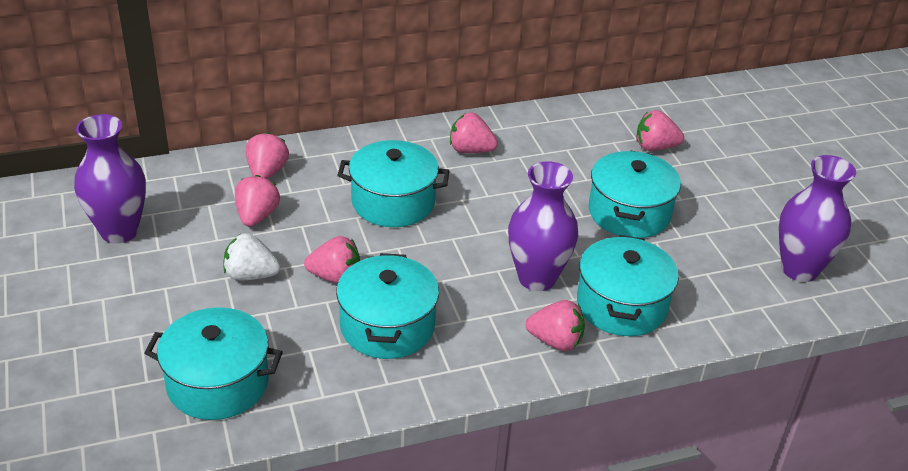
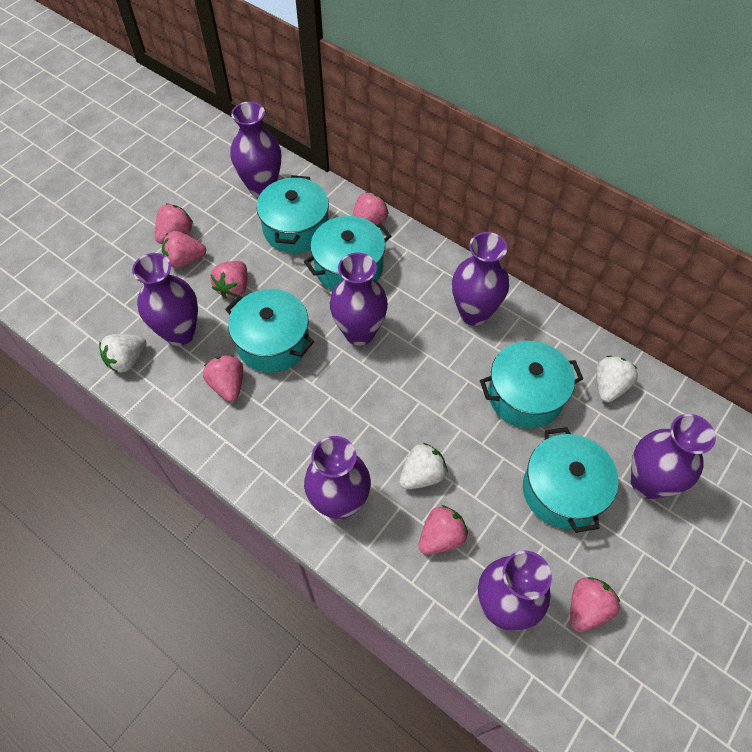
pink strawberry: 6 -> 7
purple vase: 3 -> 7
white strawberry: 1 -> 3

